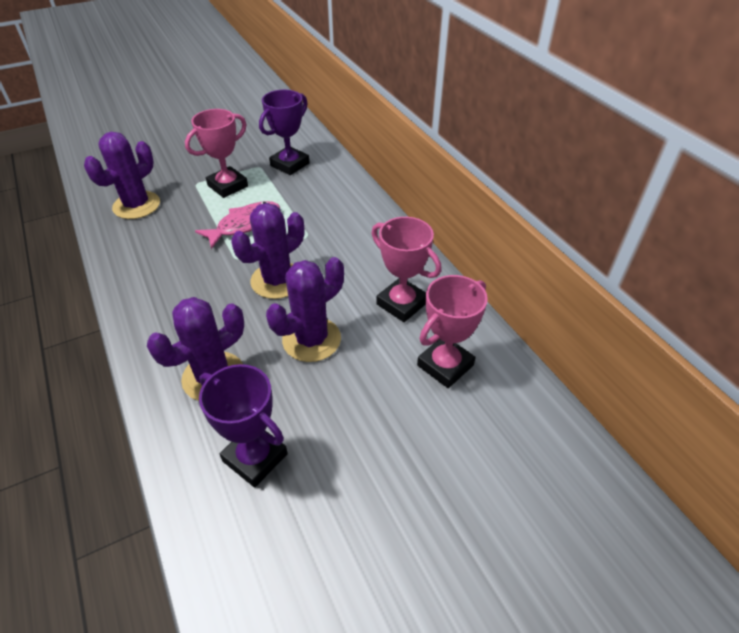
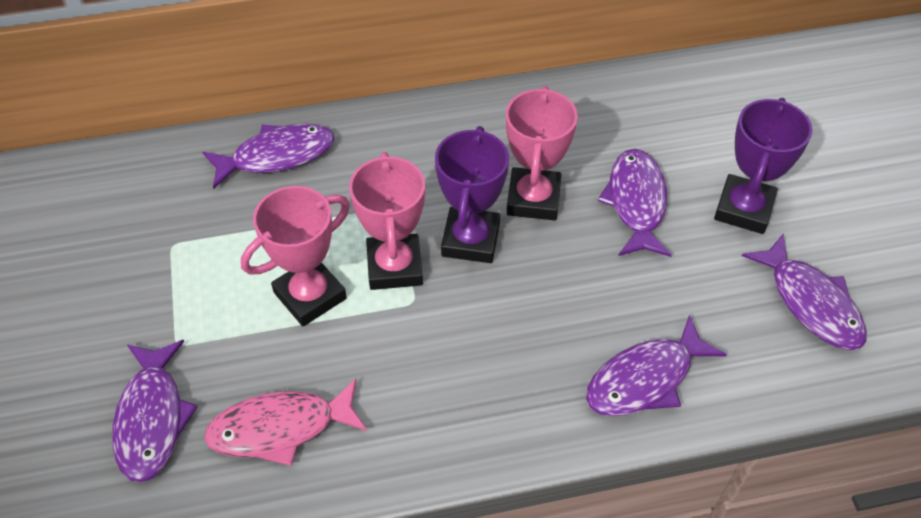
purple cactus: 4 -> 0
purple fish: 0 -> 5

